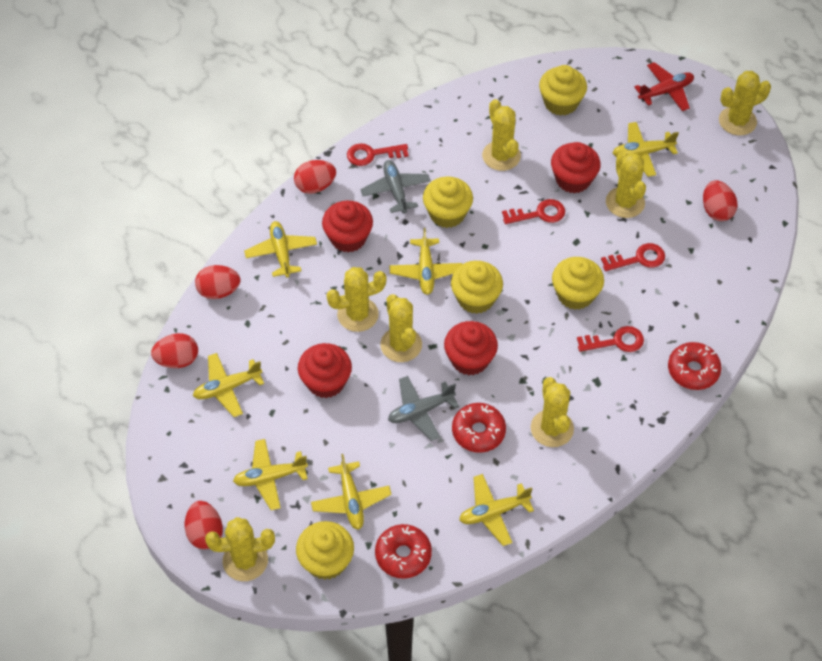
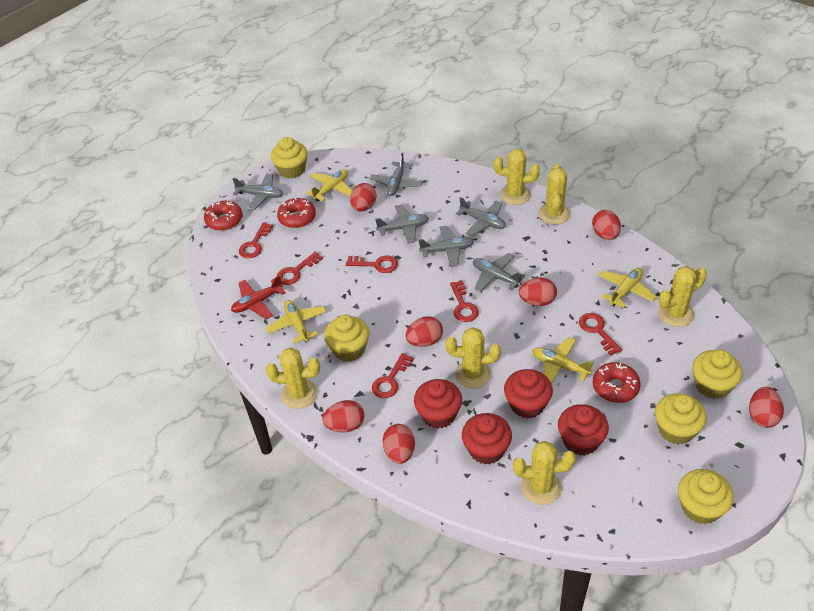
grey plane: 2 -> 6
red egg: 5 -> 7
red key: 4 -> 6
yellow cactus: 7 -> 6
yellow plane: 7 -> 4

